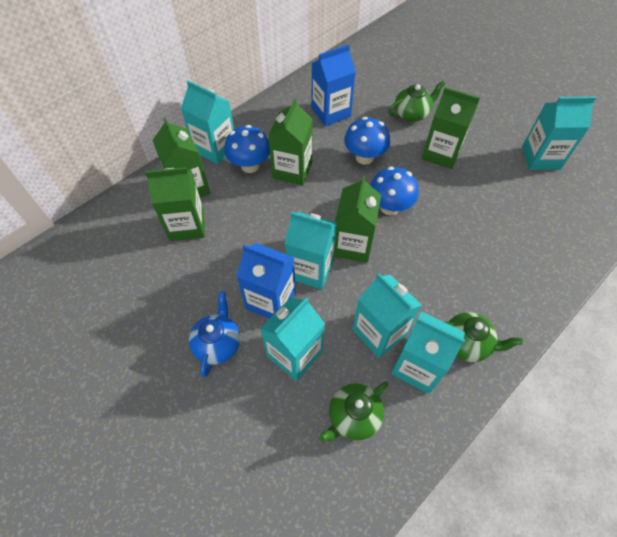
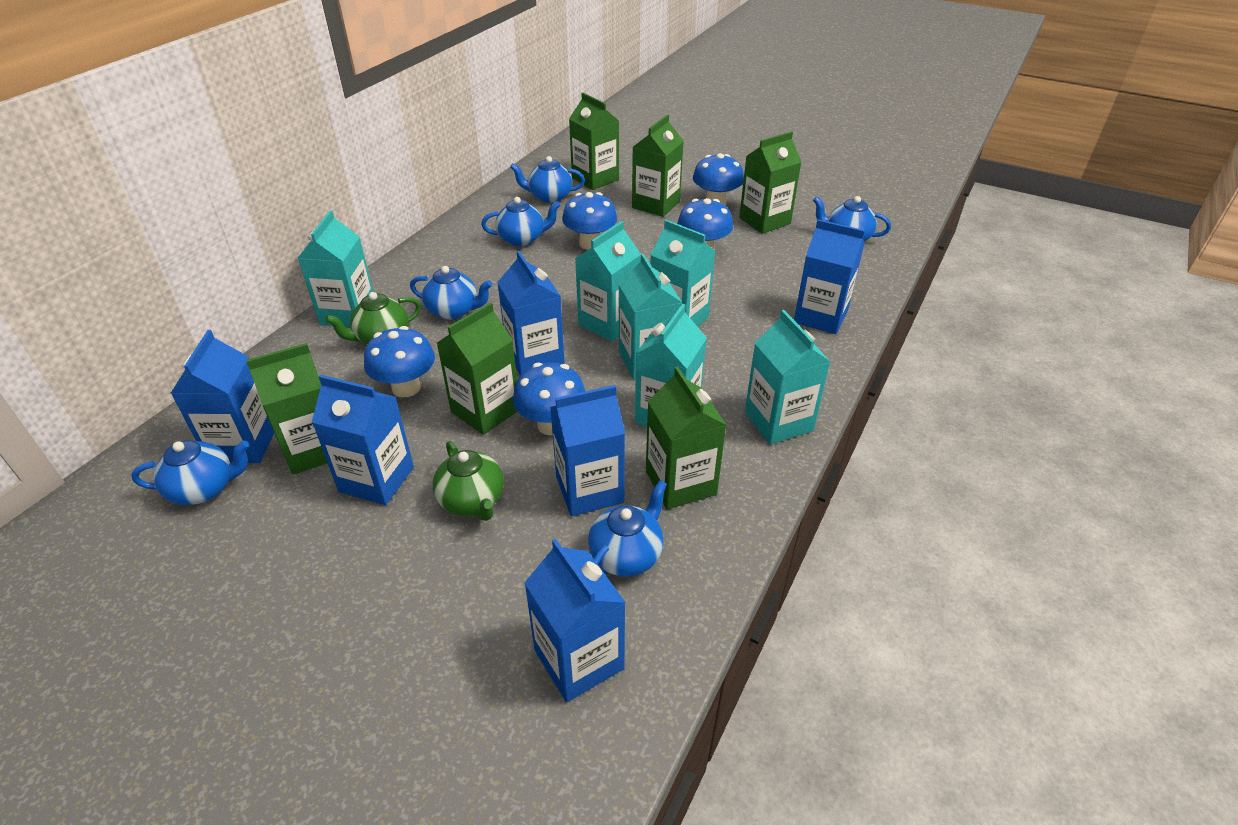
blue carton: 2 -> 6
blue mushroom: 3 -> 5
blue teapot: 1 -> 6
green carton: 5 -> 6
green teapot: 3 -> 2

